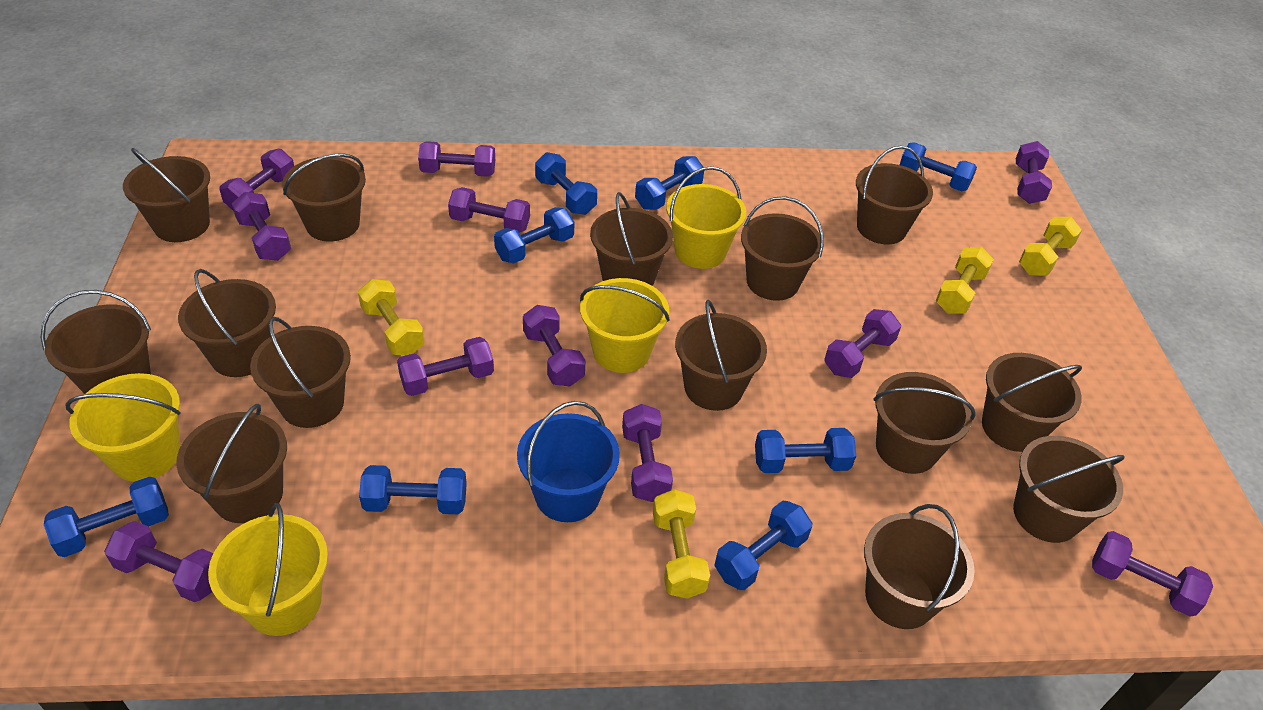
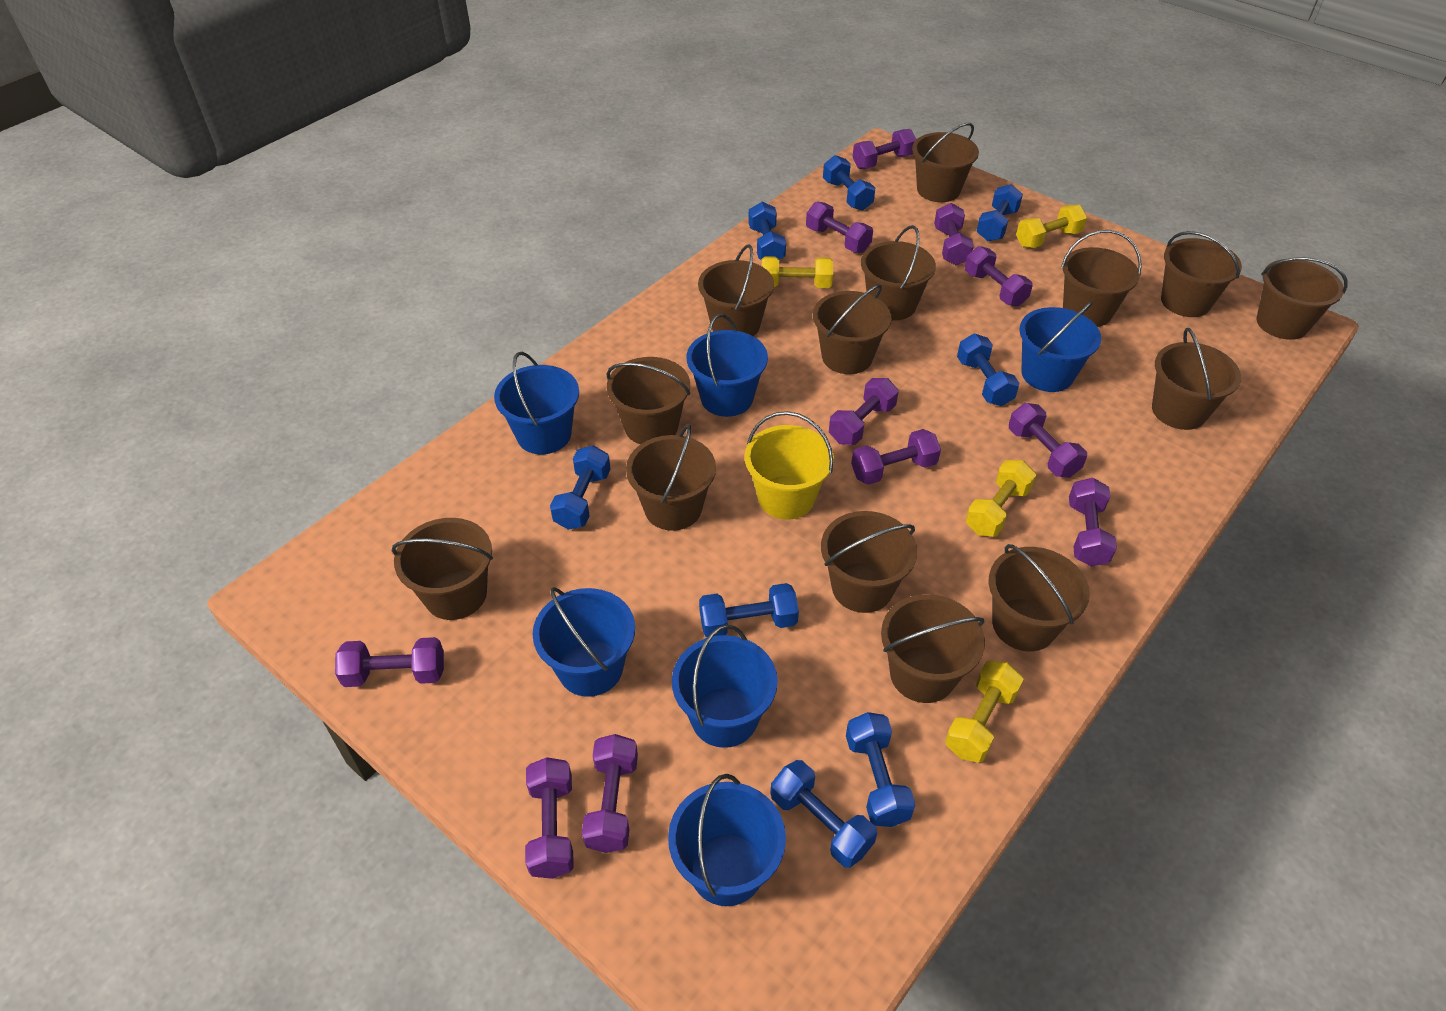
blue bucket: 1 -> 6
yellow bucket: 4 -> 1

